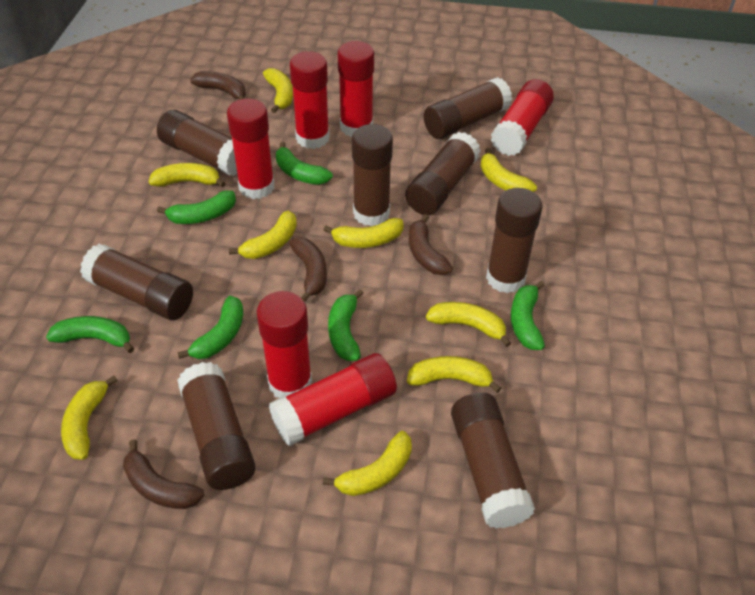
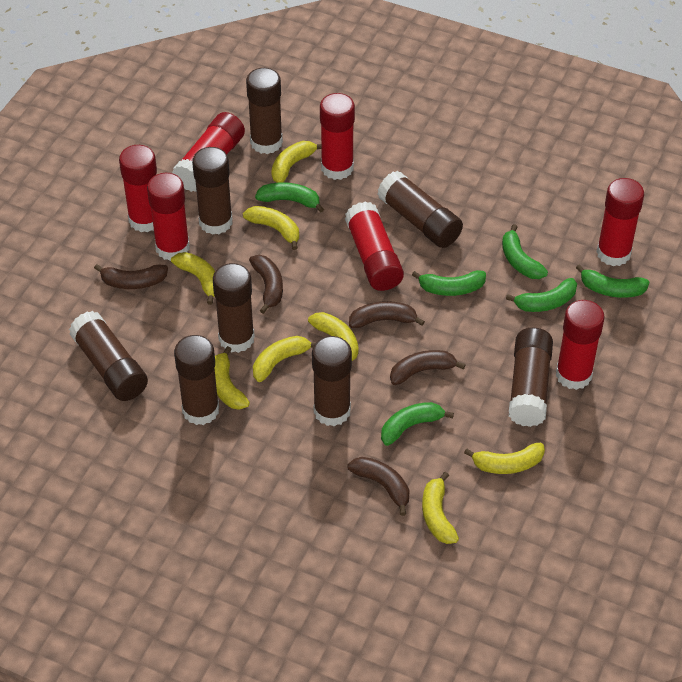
brown banana: 4 -> 5
red glue stick: 6 -> 7
yellow banana: 9 -> 8

